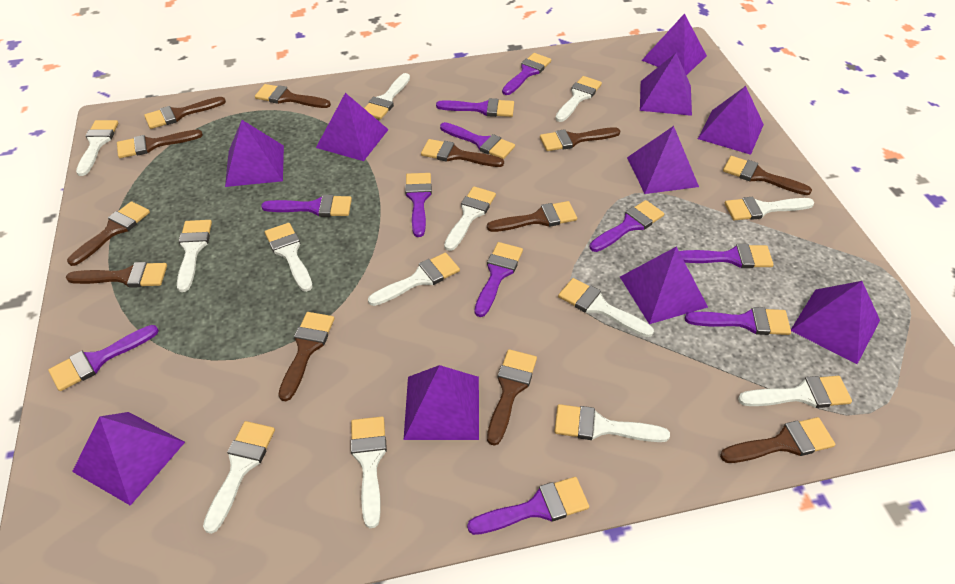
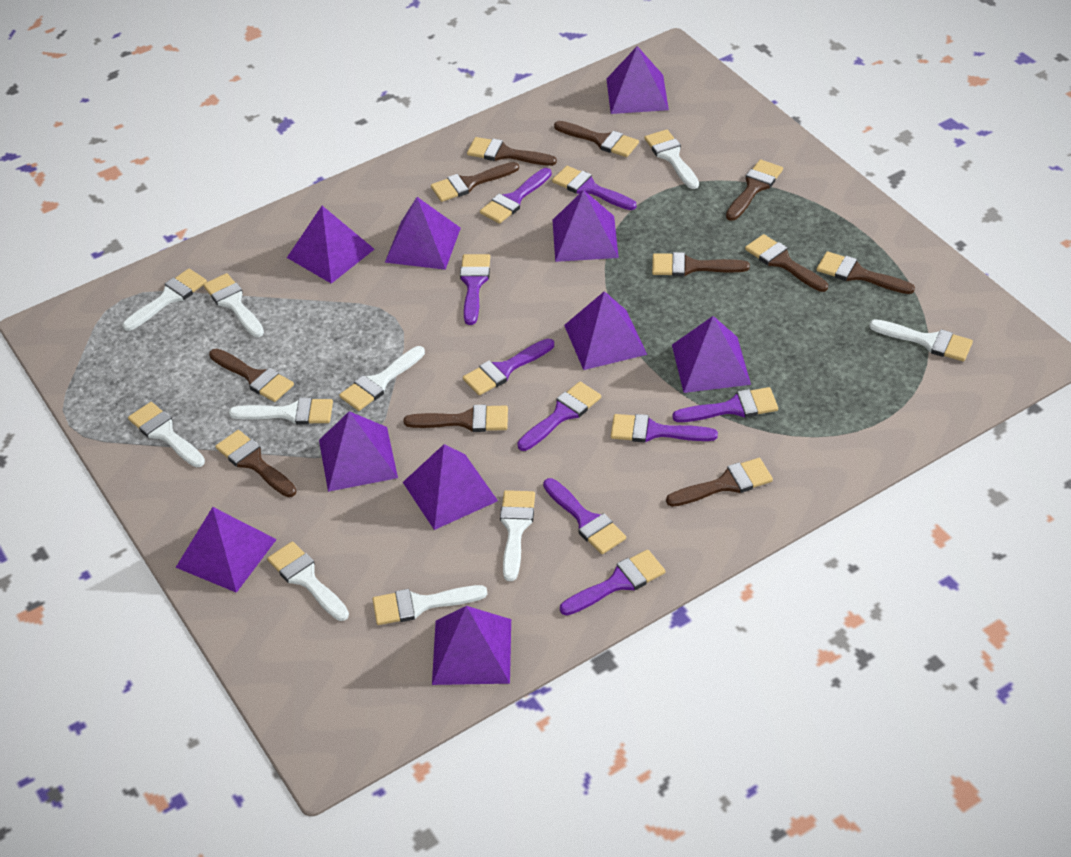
brown brush: 12 -> 11
purple brush: 11 -> 9
white brush: 13 -> 10

